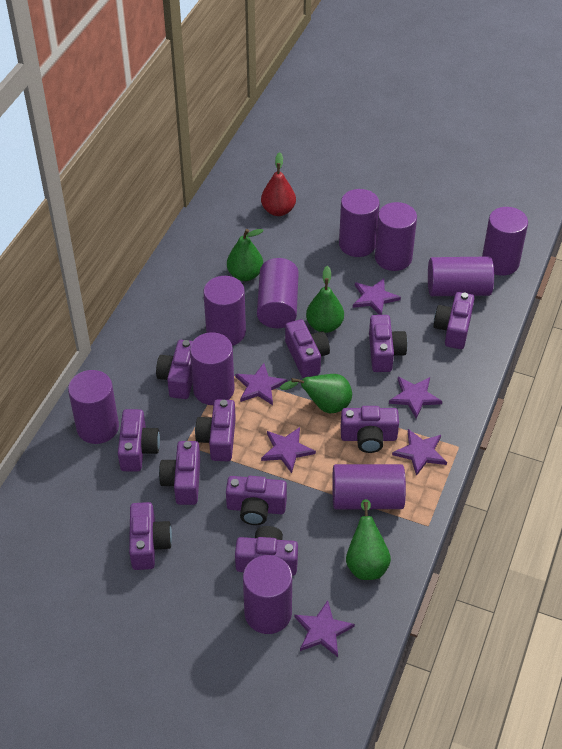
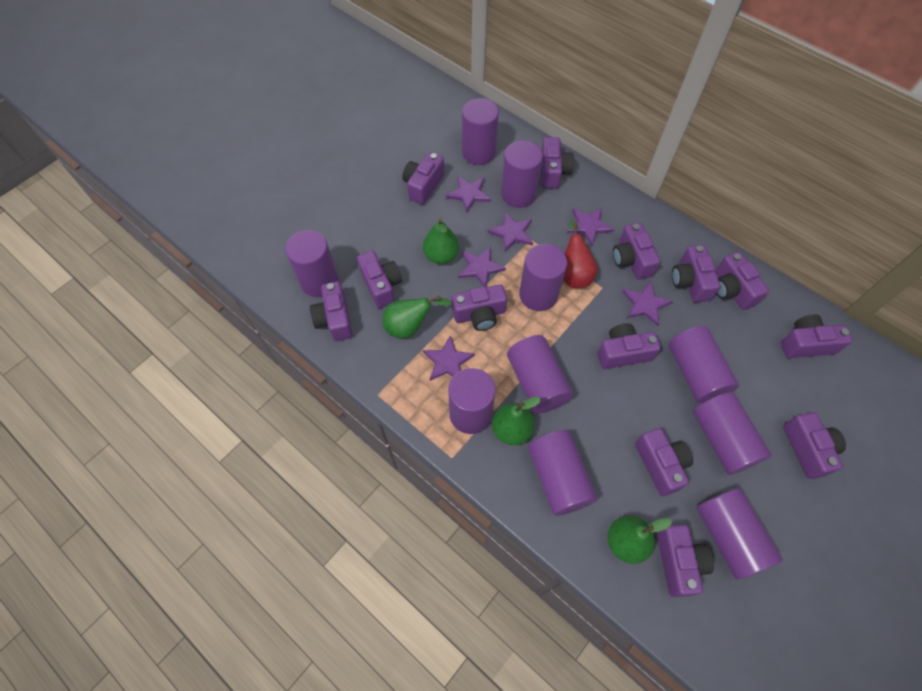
purple camera: 11 -> 13

